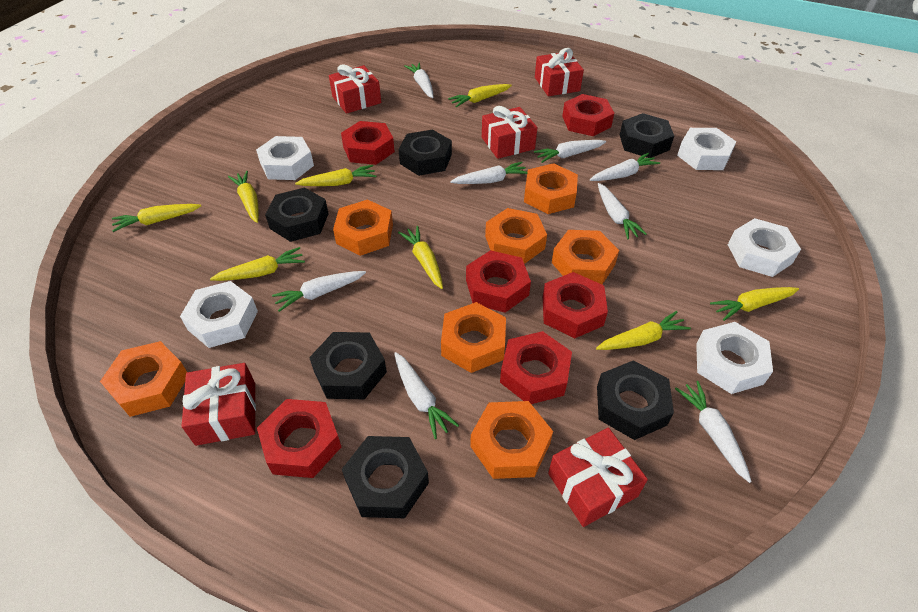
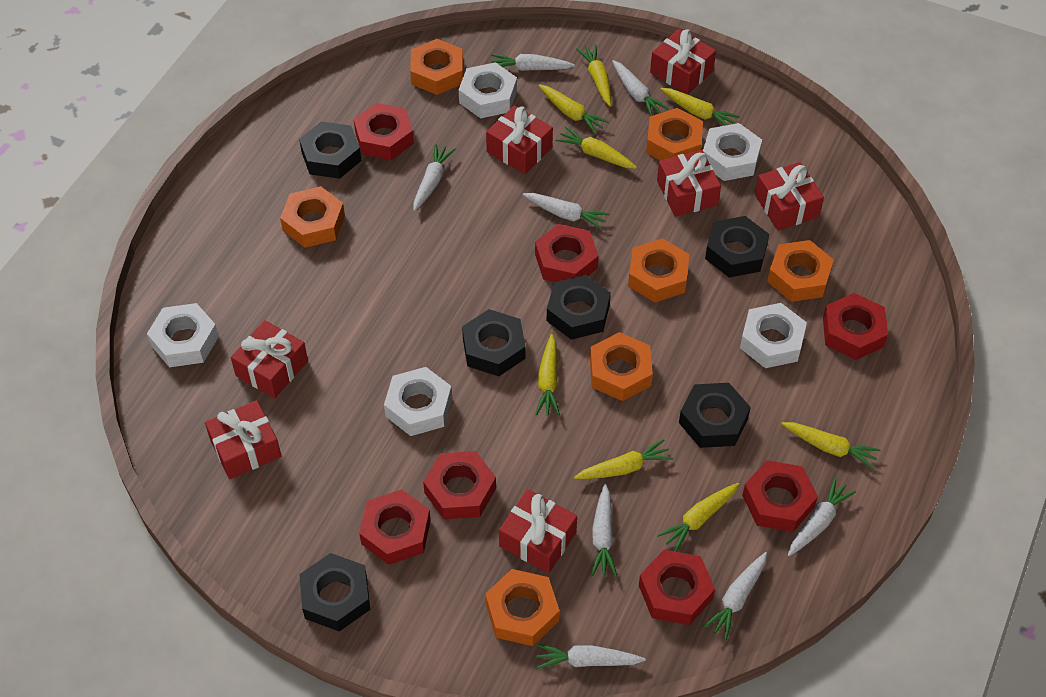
red gift: 5 -> 7
red nut: 6 -> 7

